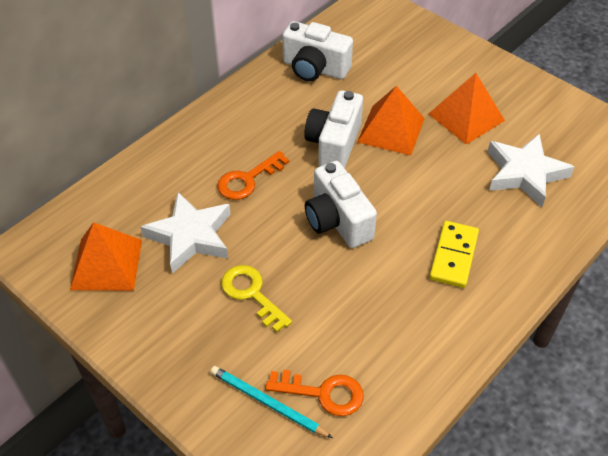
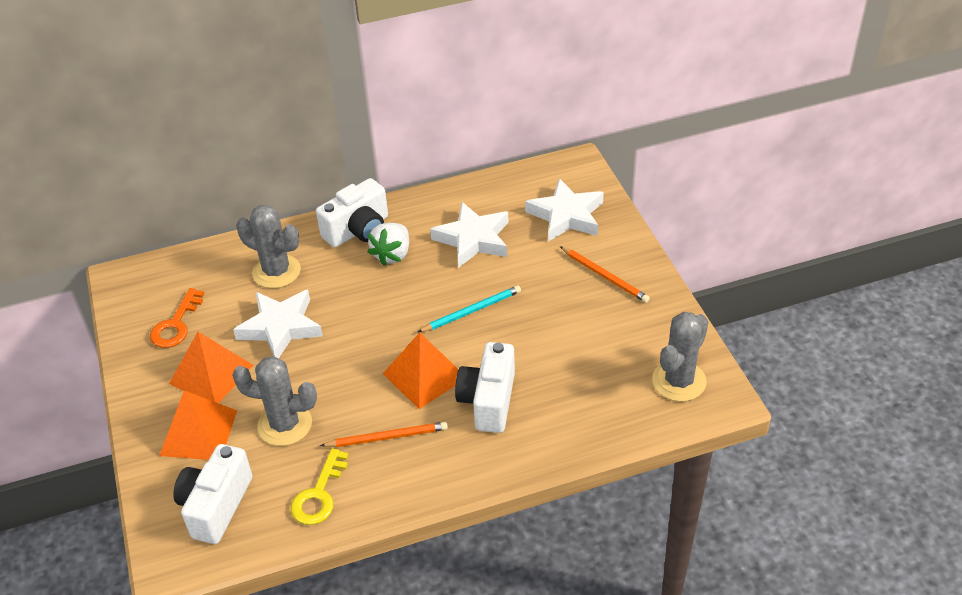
grey cactus: 0 -> 3
orange key: 2 -> 1
orange pencil: 0 -> 2
white star: 2 -> 3
white strawberry: 0 -> 1
yellow domino: 1 -> 0

